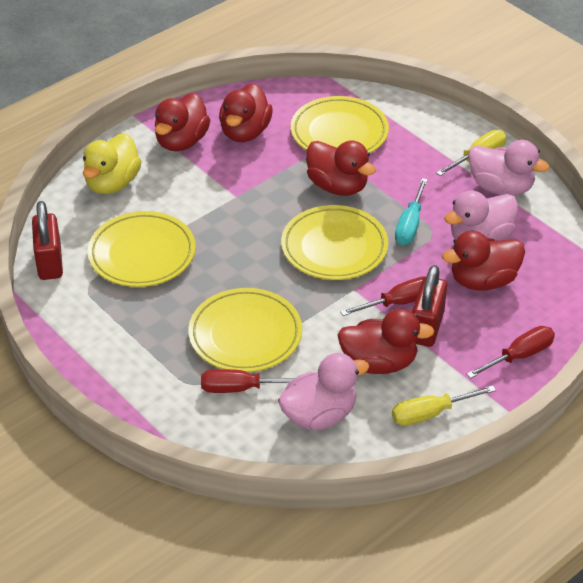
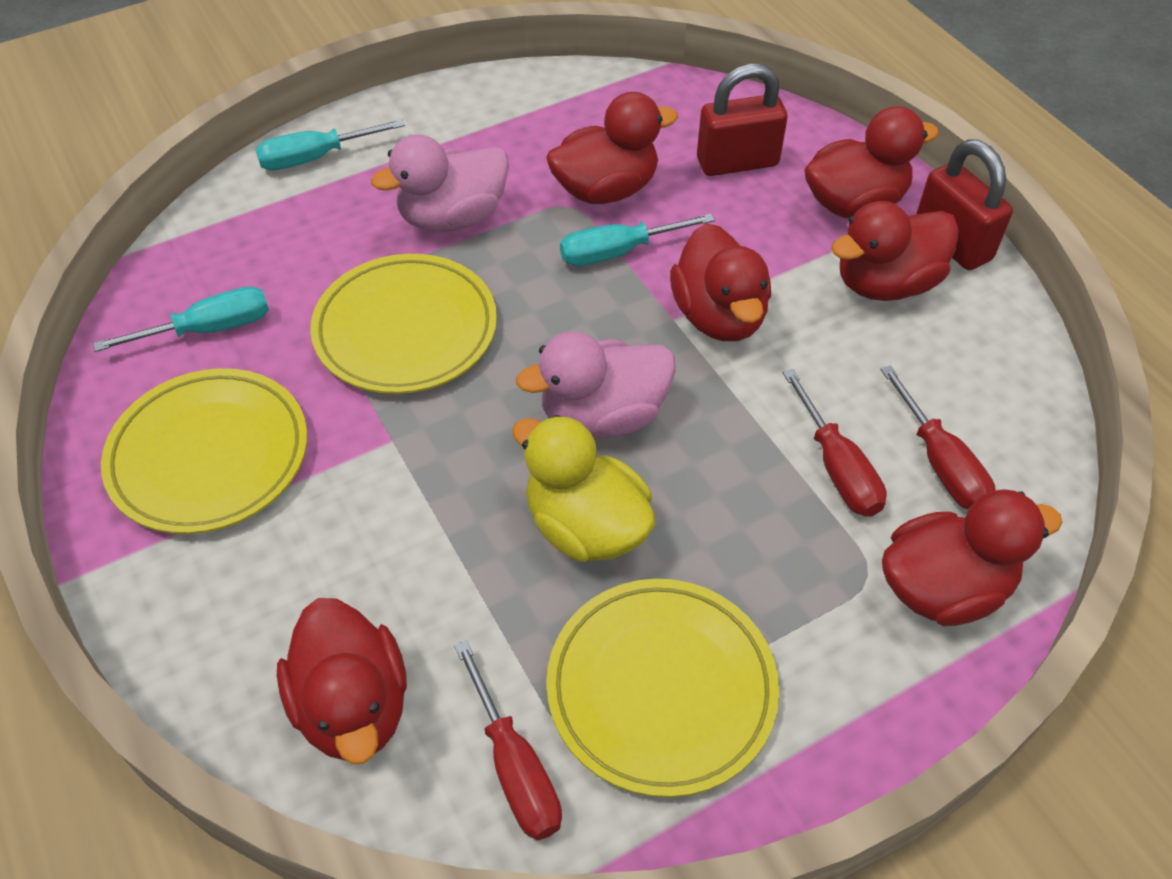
pink duck: 3 -> 2
red duck: 5 -> 6
turquoise screwdriver: 1 -> 3
yellow plate: 4 -> 3
yellow screwdriver: 2 -> 0

